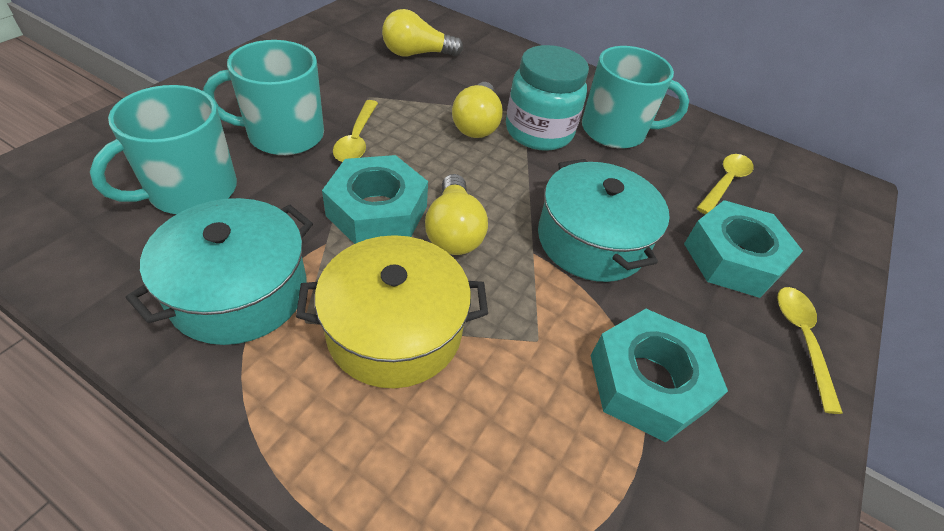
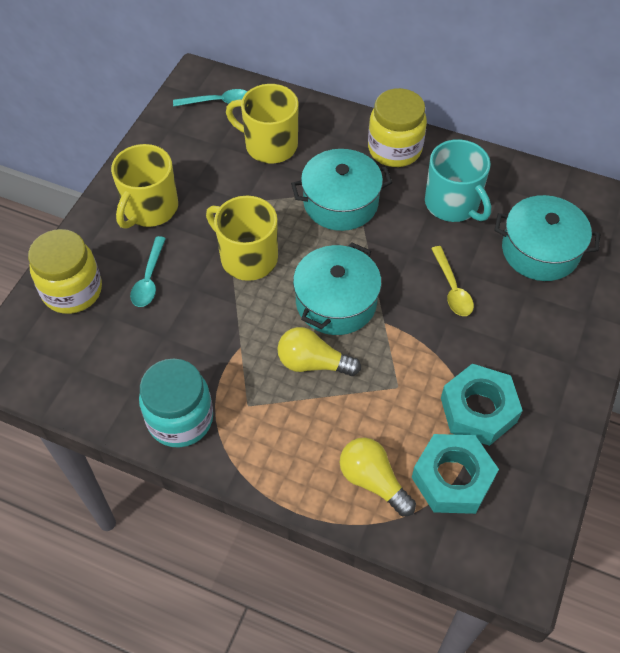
turquoise mug: 3 -> 1
turquoise nut: 3 -> 2
turquoise pot: 2 -> 3
turquoise spoon: 0 -> 2
yellow jar: 0 -> 2
yellow light bulb: 3 -> 2
yellow mug: 0 -> 3
yellow pot: 1 -> 0
yellow spoon: 3 -> 1

